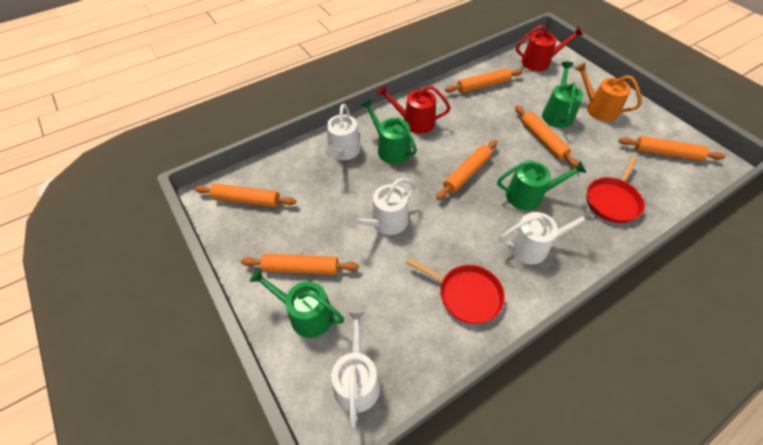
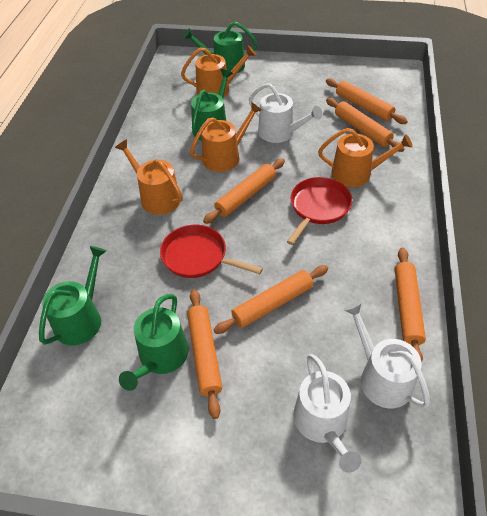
orange watering can: 1 -> 4
red watering can: 2 -> 0
white watering can: 4 -> 3

